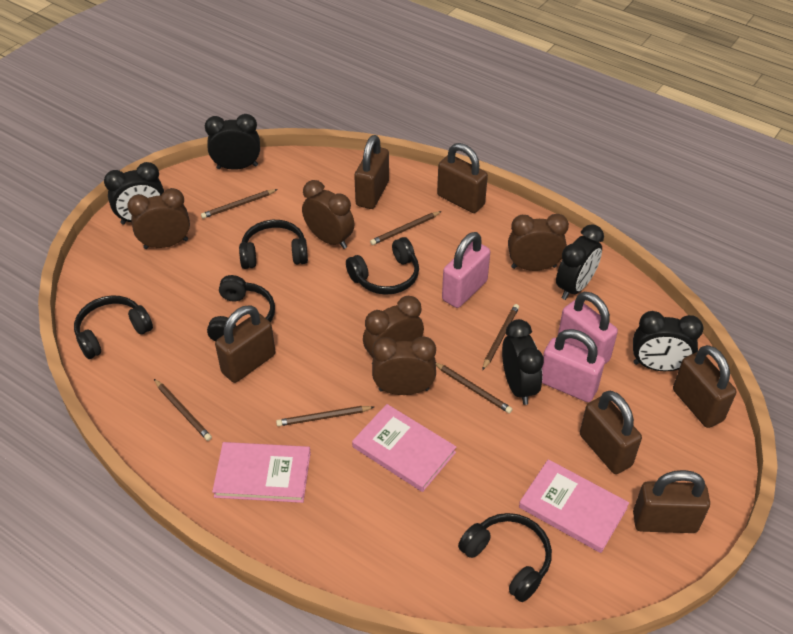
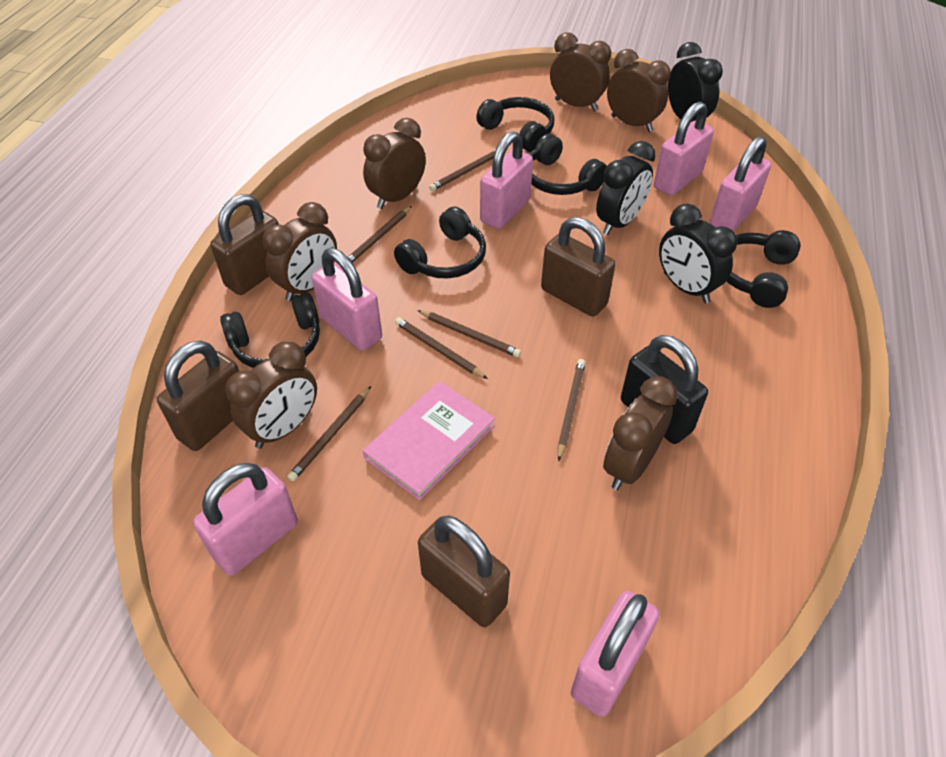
black clock: 5 -> 3
black padlock: 0 -> 1
brown clock: 5 -> 6
brown padlock: 6 -> 4
pink book: 3 -> 1
pink padlock: 3 -> 6

